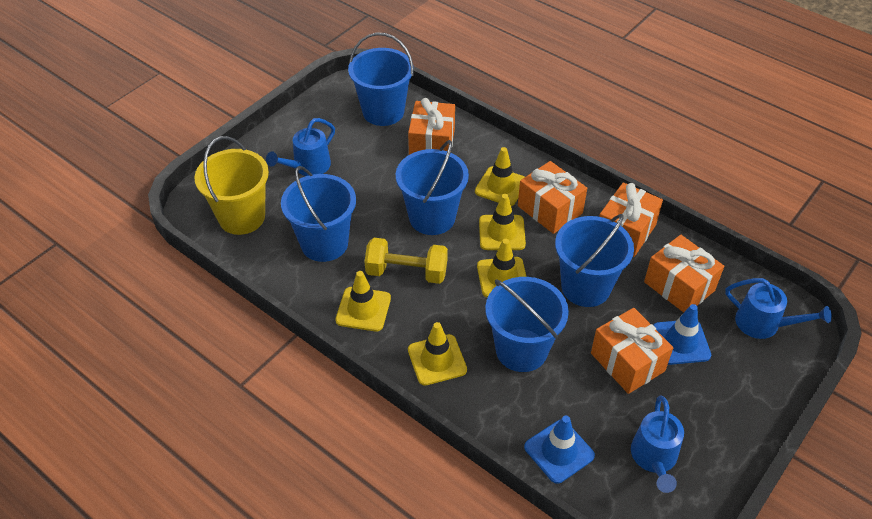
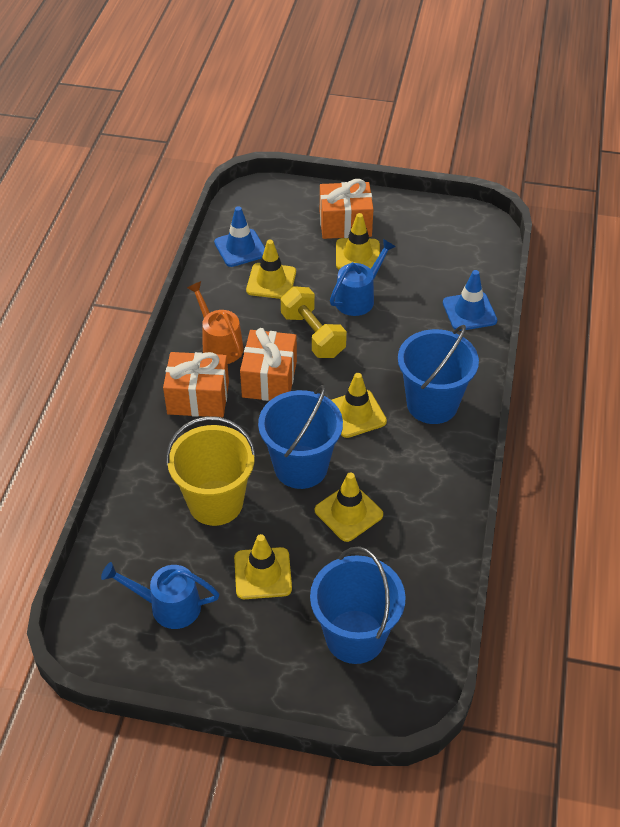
blue bucket: 5 -> 3
blue watering can: 3 -> 2
orange gift: 5 -> 3
orange watering can: 0 -> 1

